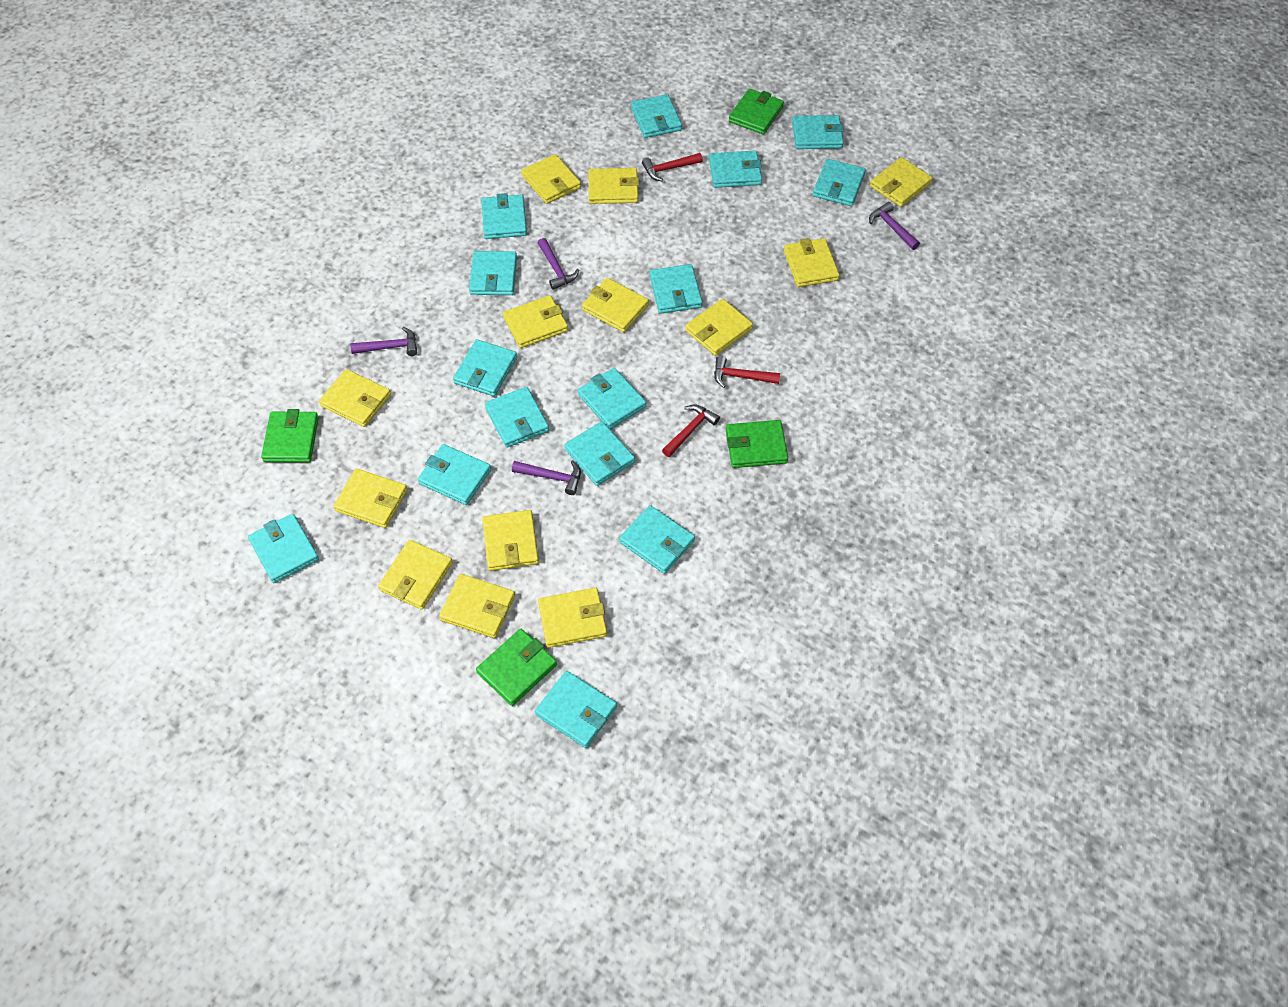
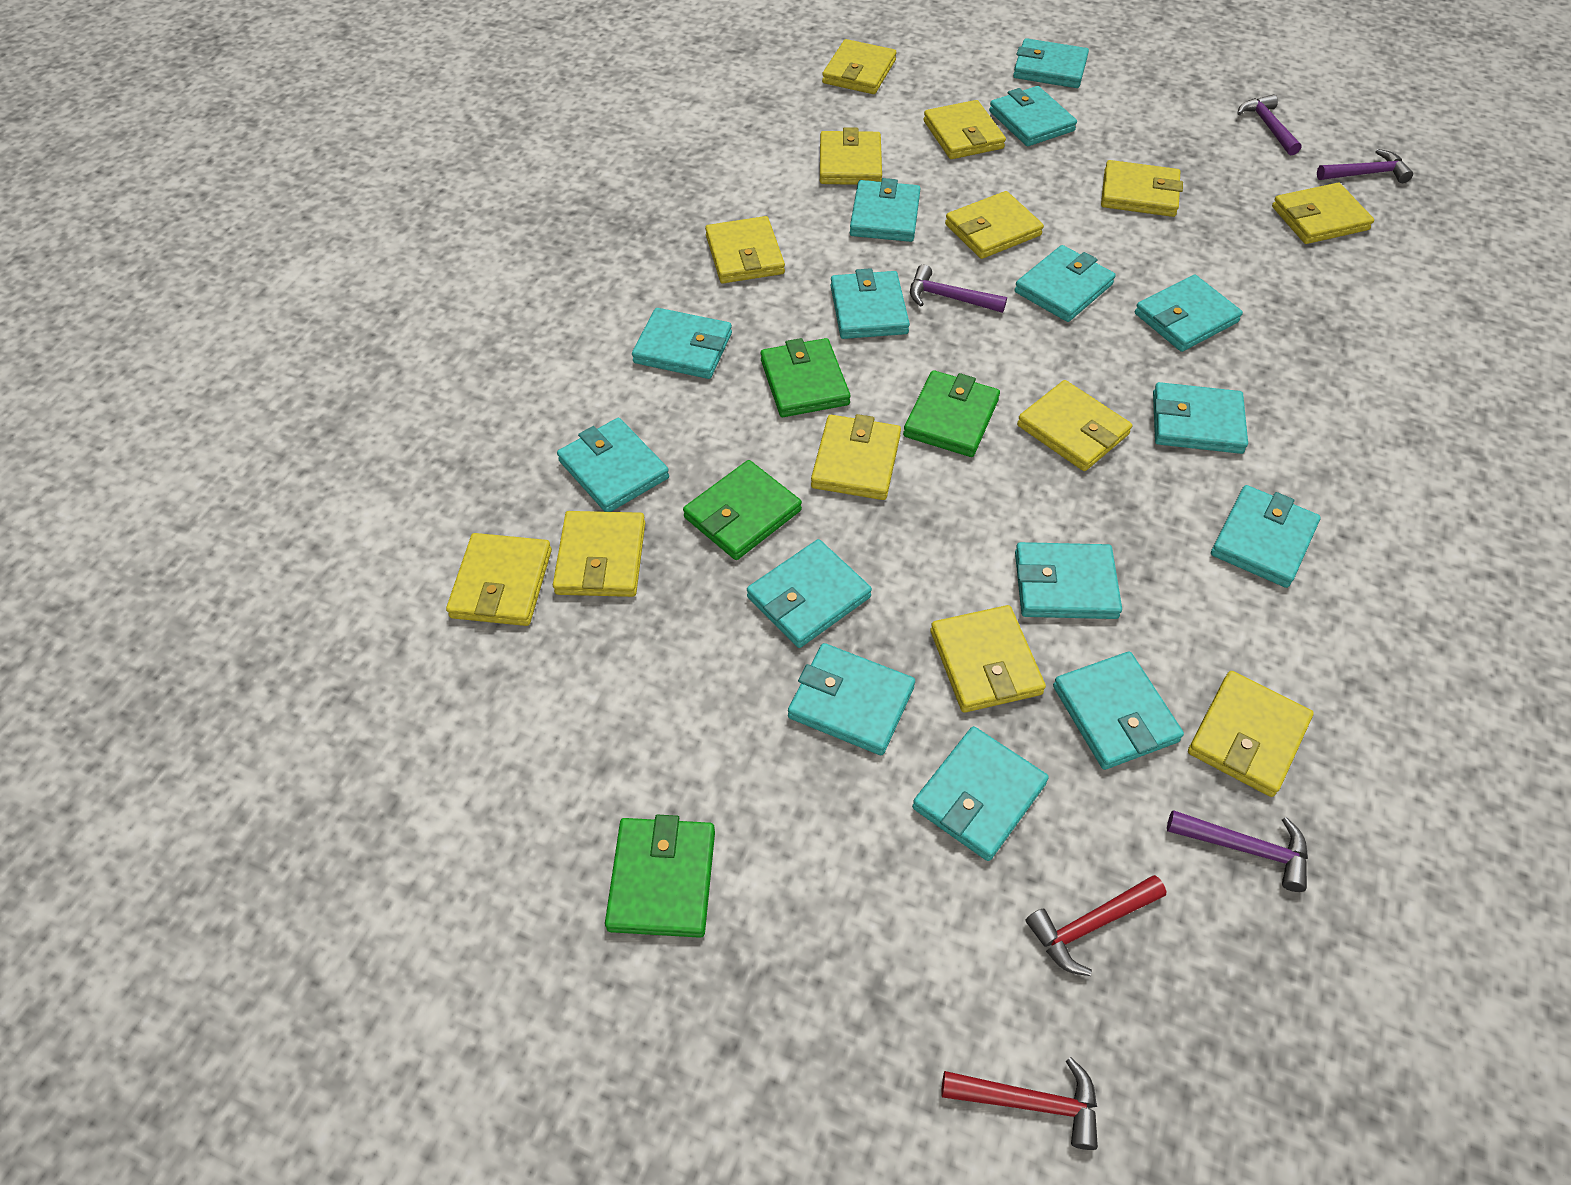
red hammer: 3 -> 2

